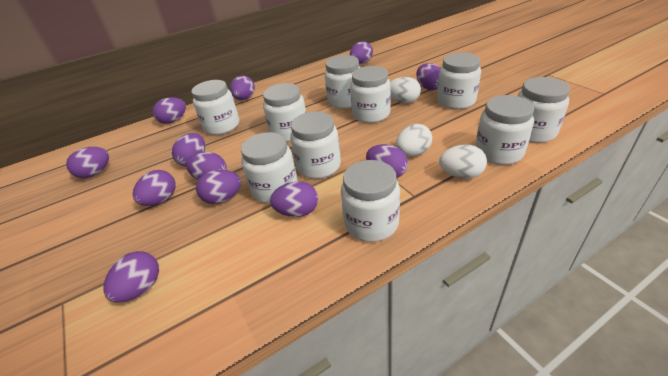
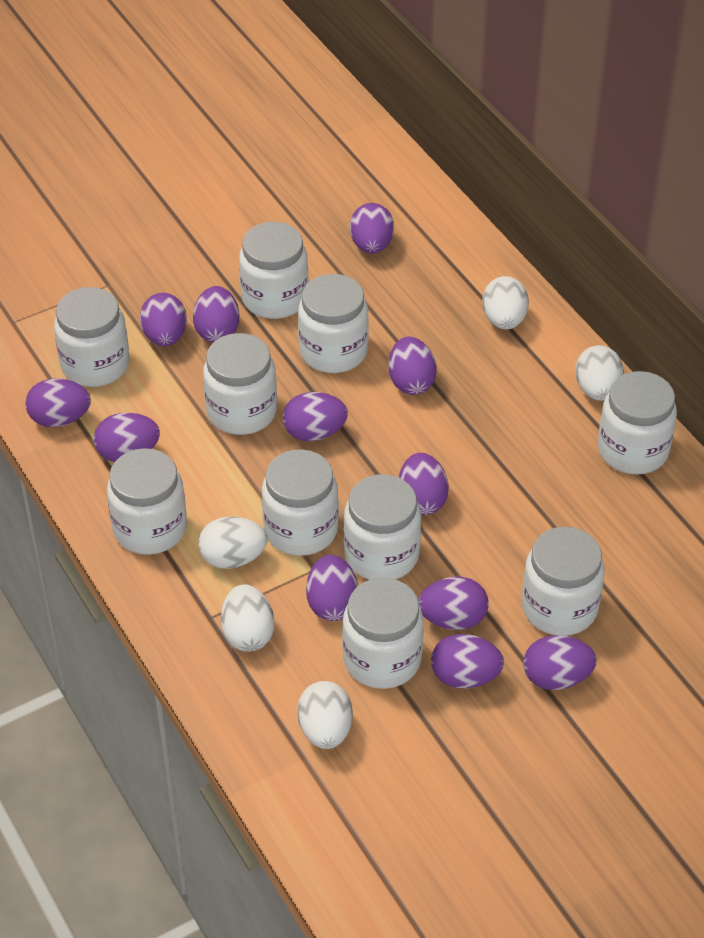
white egg: 3 -> 5

